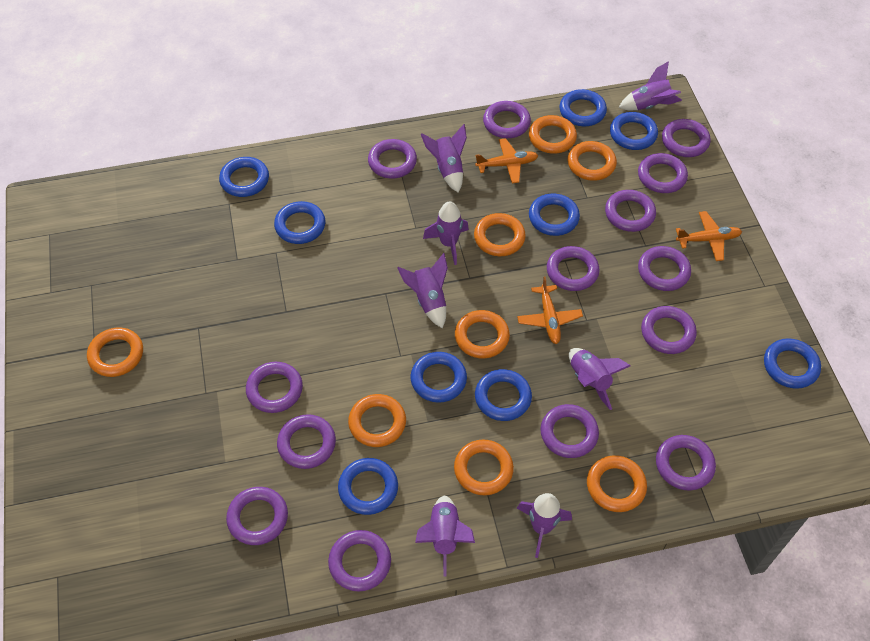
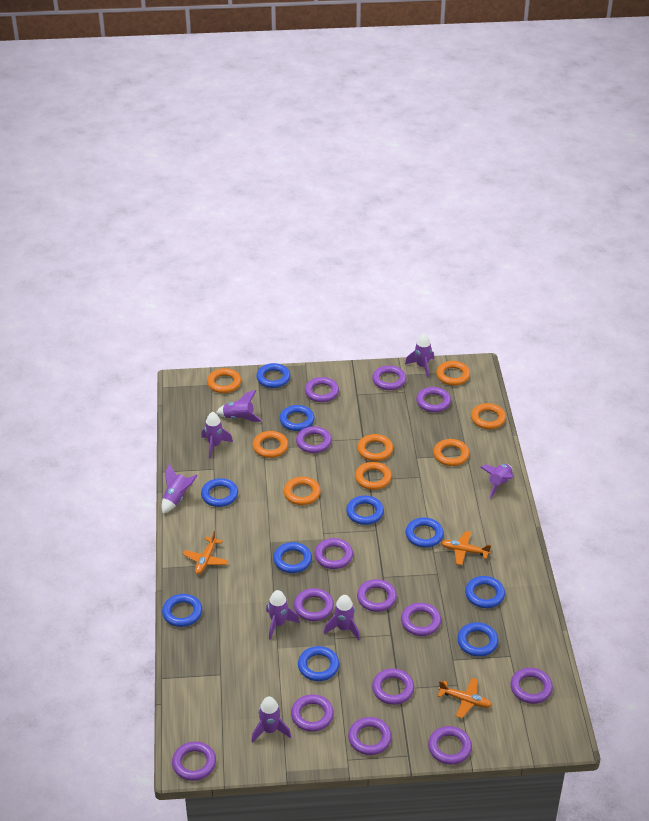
blue ring: 9 -> 10
purple rocket: 7 -> 8

